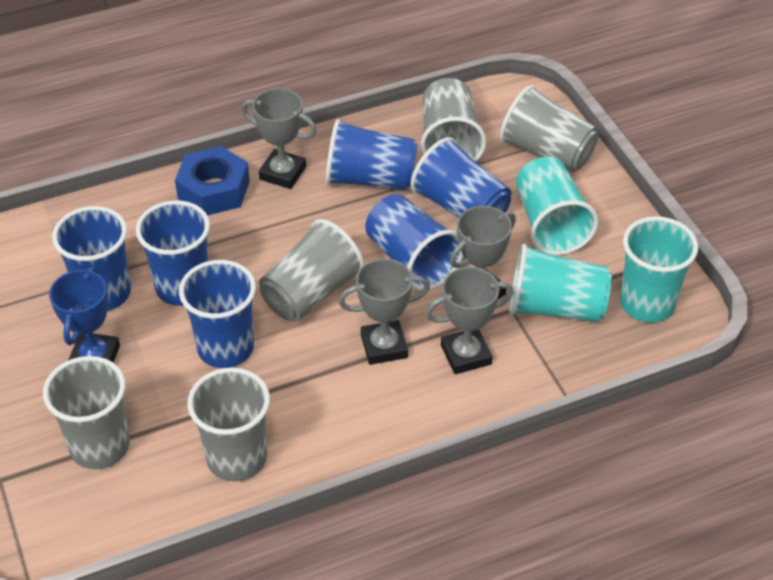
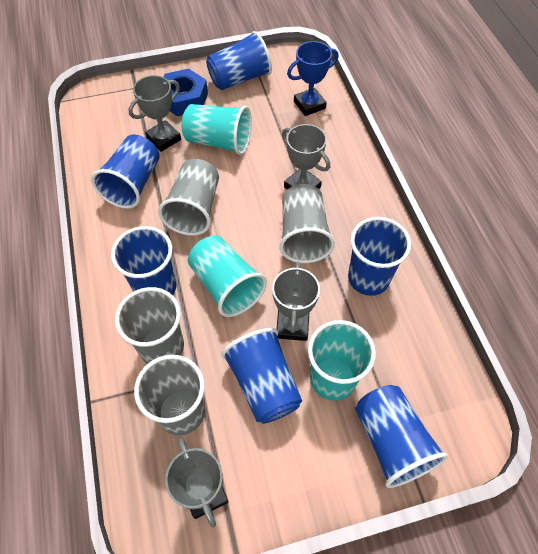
grey cup: 5 -> 4

